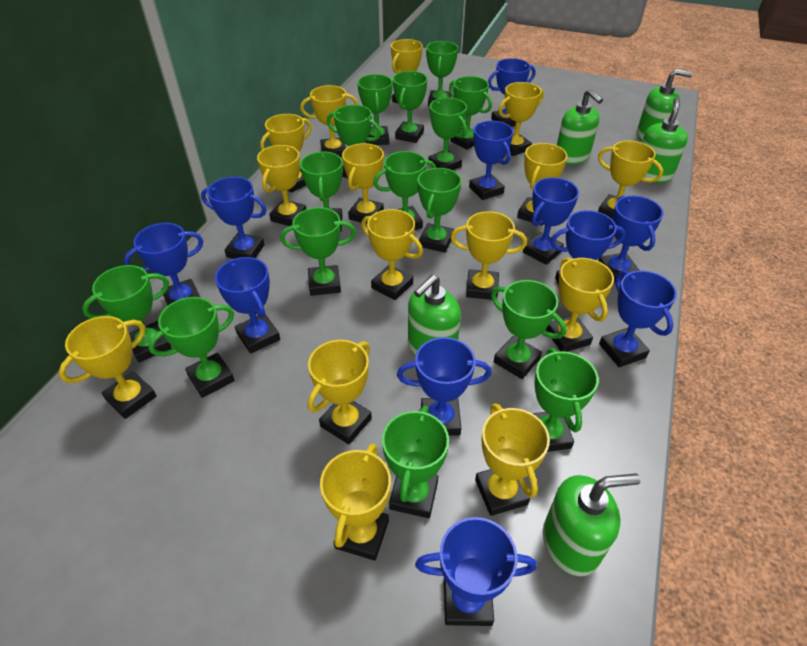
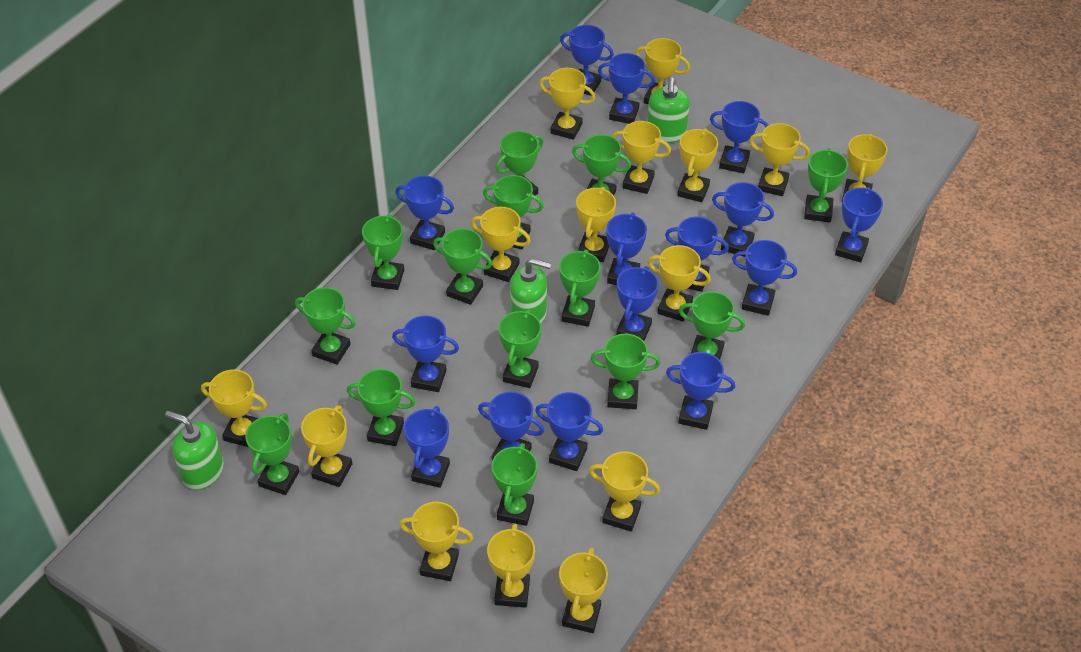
blue trophy: 11 -> 15
green soap dispenser: 5 -> 3
green trophy: 15 -> 14

